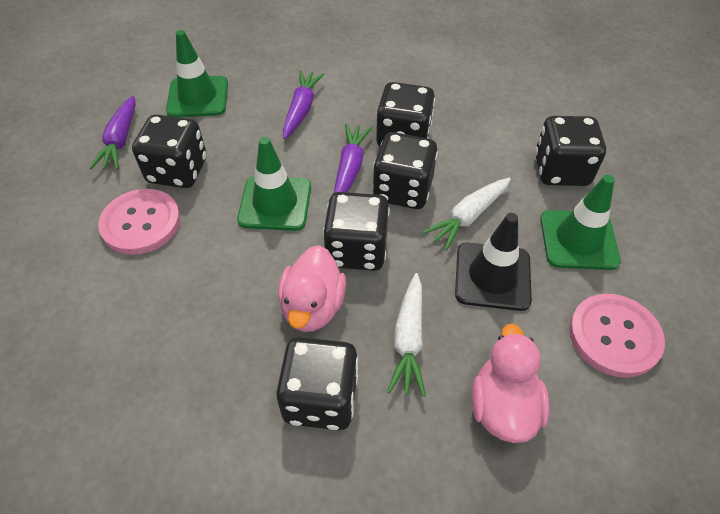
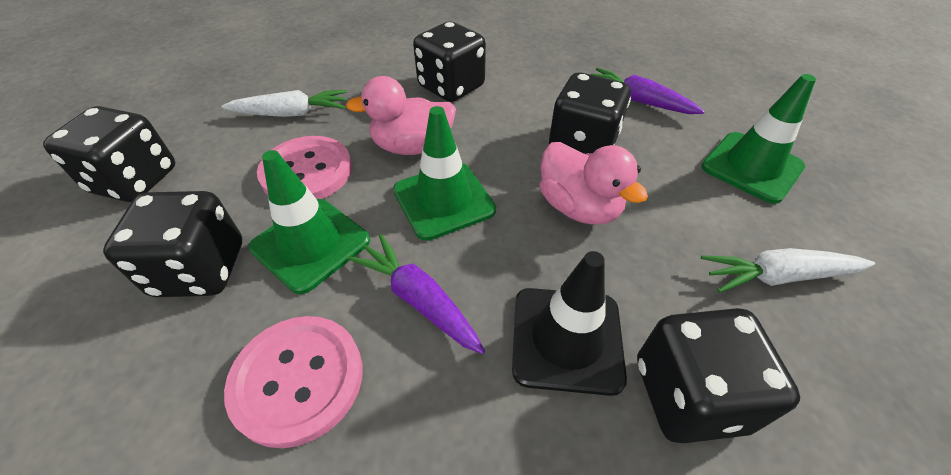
black dice: 6 -> 5
purple carrot: 3 -> 2

